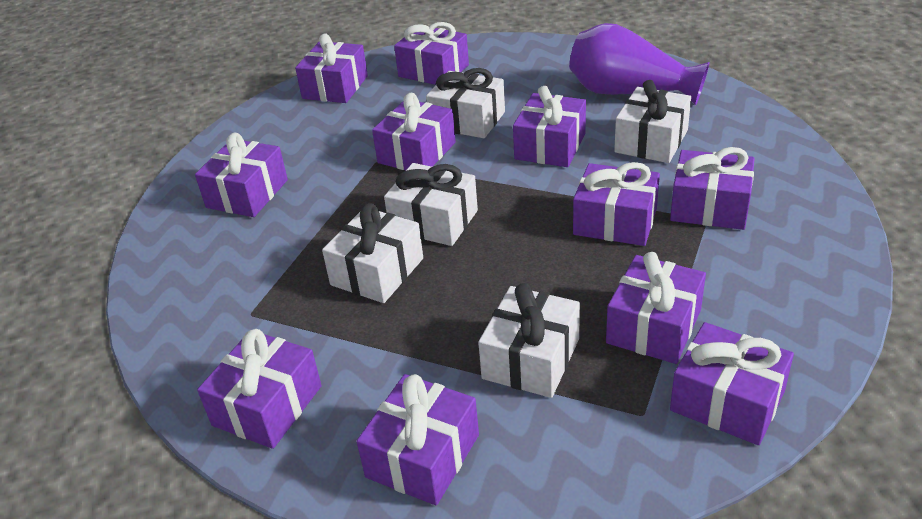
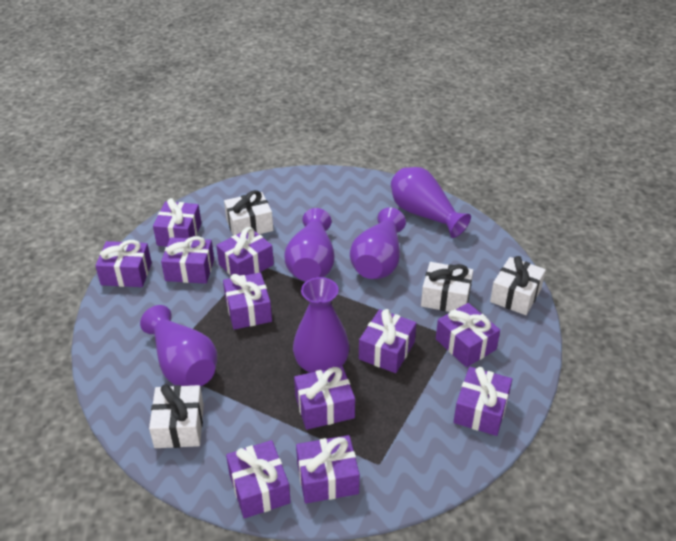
purple vase: 1 -> 5
white gift: 5 -> 4

